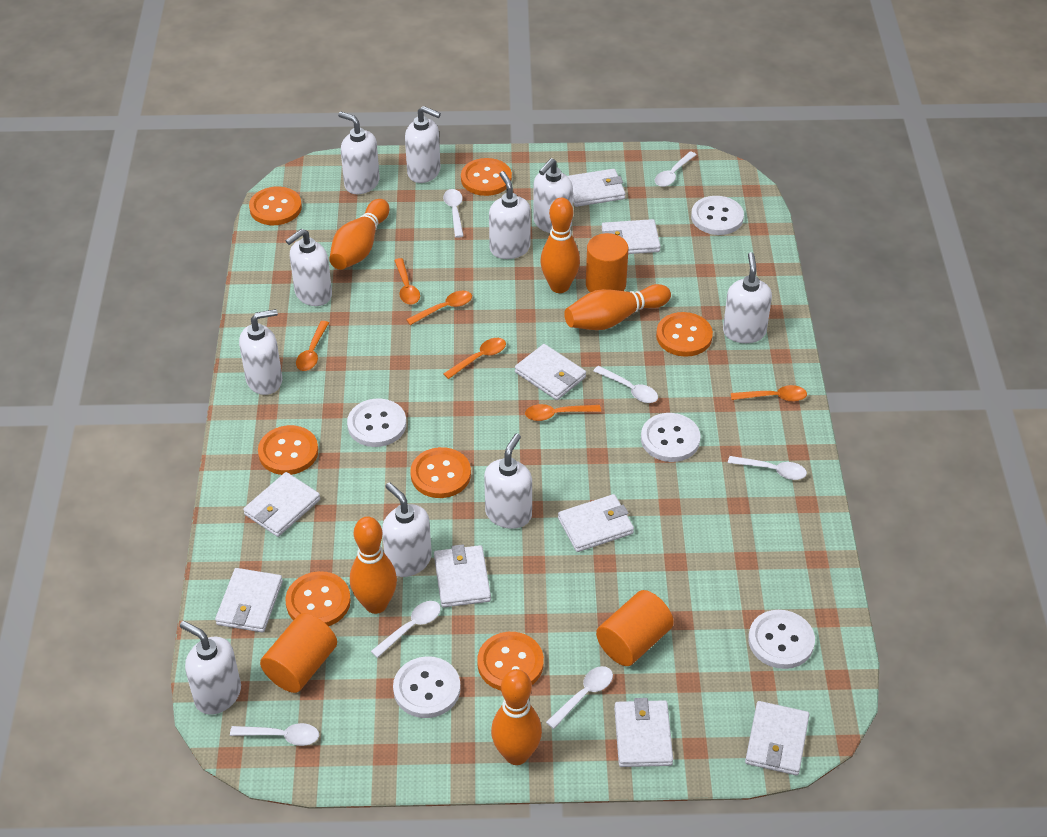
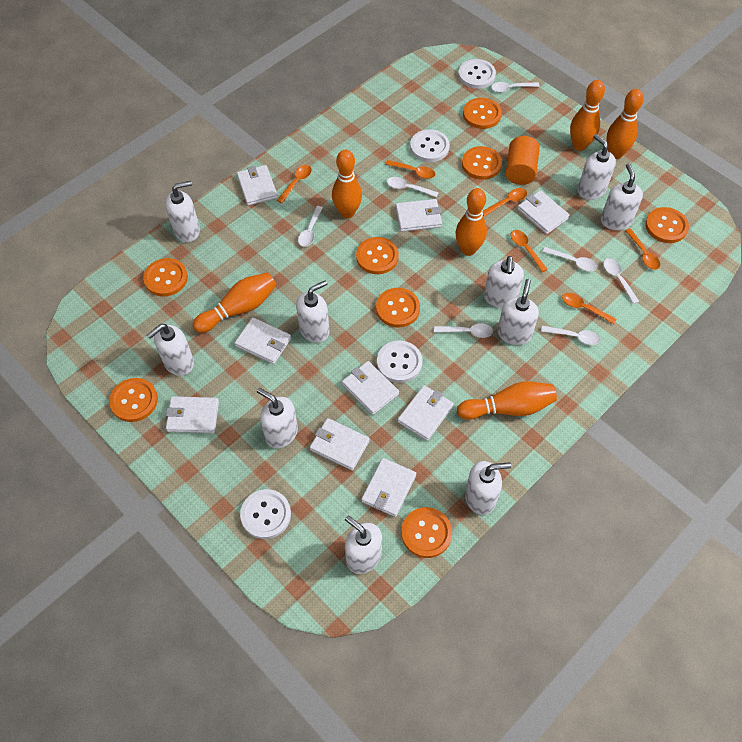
orange bowling pin: 5 -> 6
orange button: 7 -> 8
orange cylinder: 3 -> 1
white button: 5 -> 4

